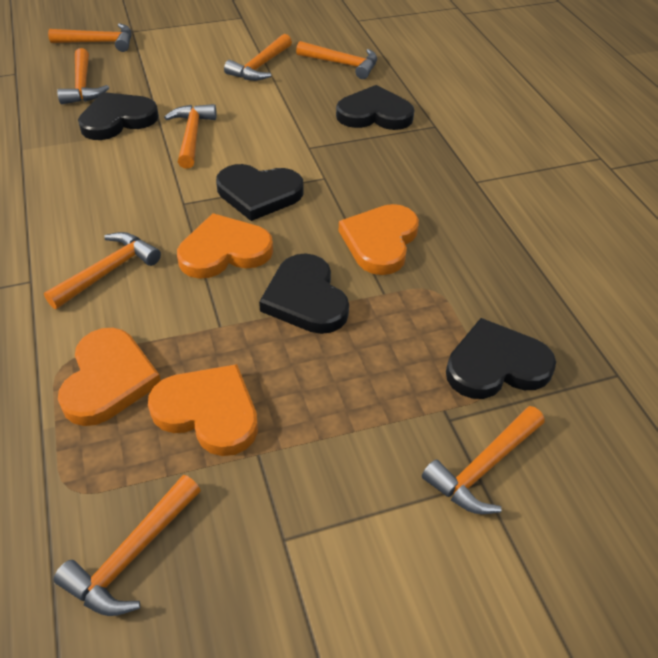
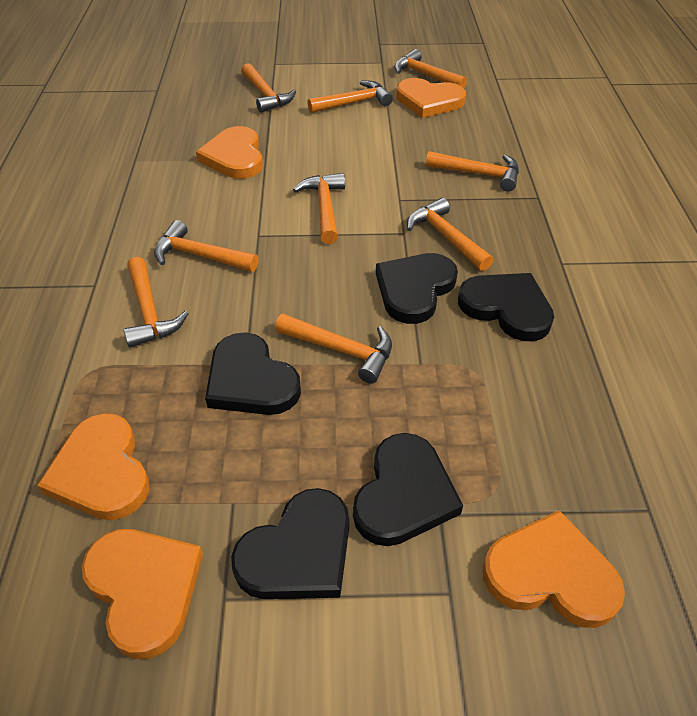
orange hammer: 8 -> 9
orange heart: 4 -> 5

